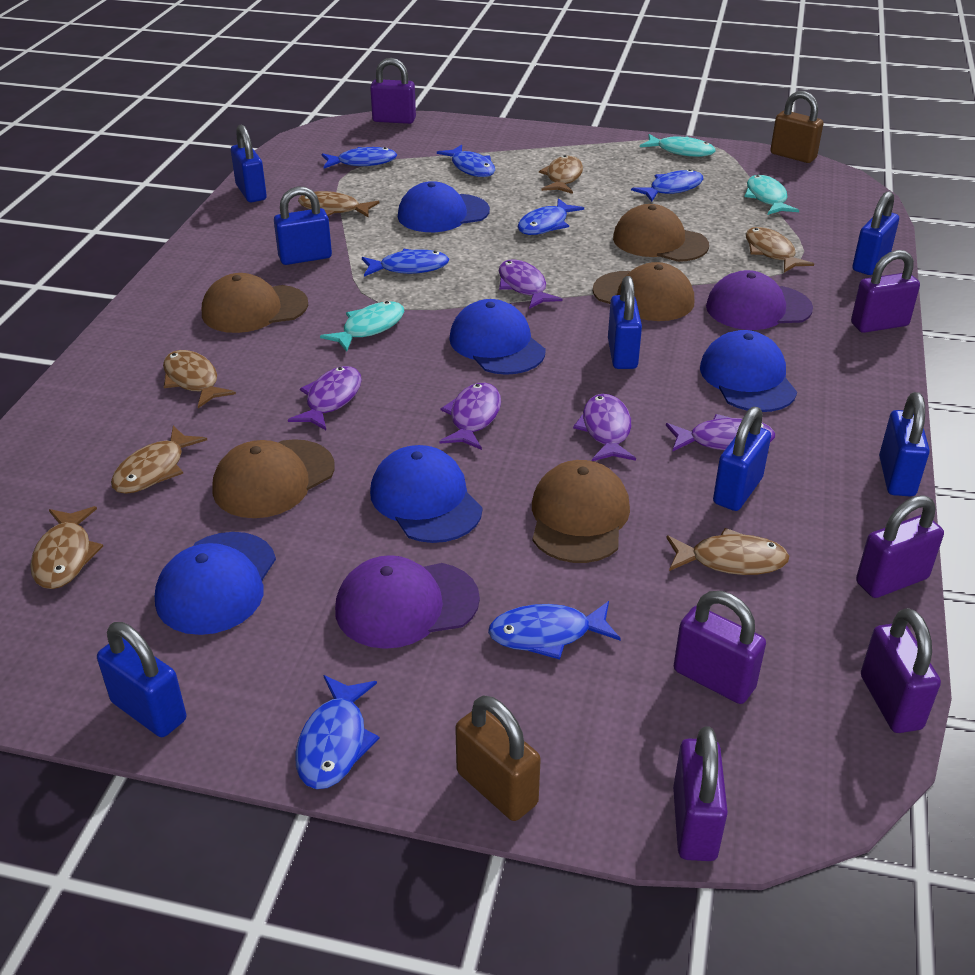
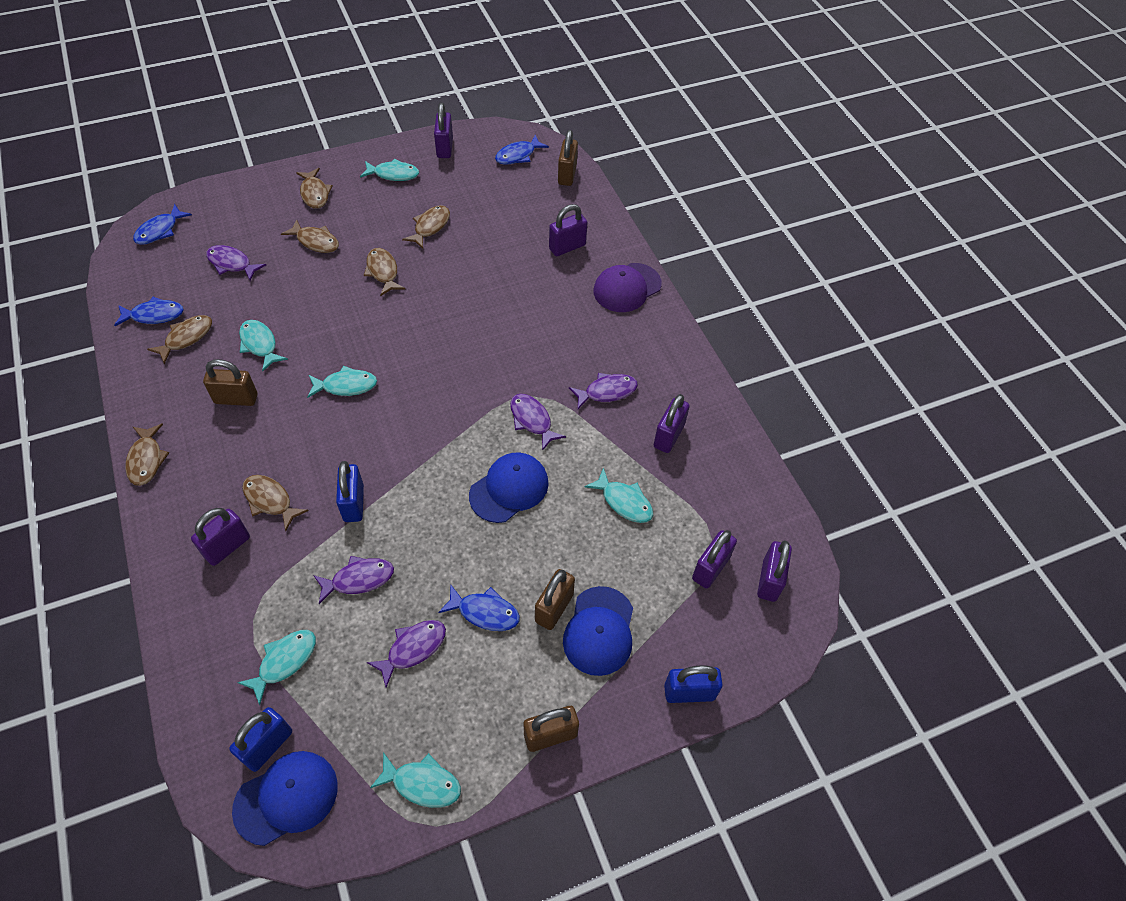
blue cap: 5 -> 3
blue fish: 7 -> 4
blue padlock: 7 -> 3
brown cap: 5 -> 0
brown padlock: 2 -> 4
purple cap: 2 -> 1
turquoise fish: 3 -> 6

